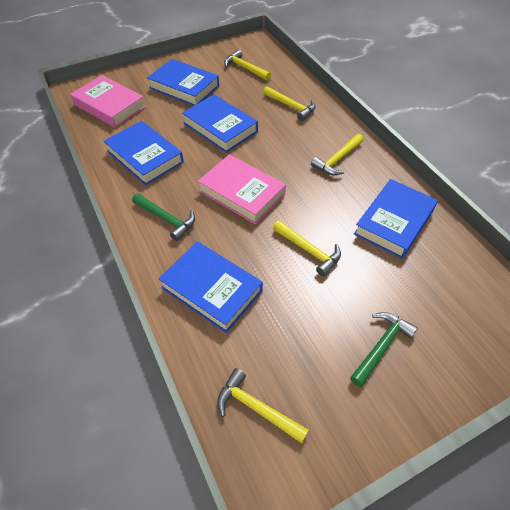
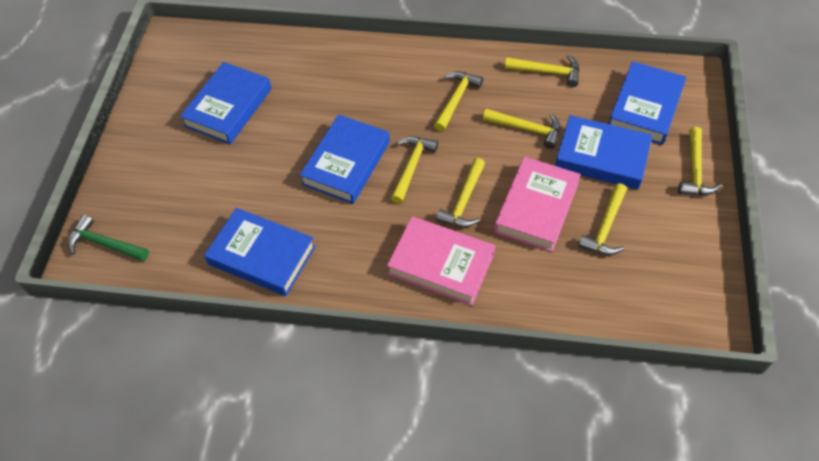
green hammer: 2 -> 1
yellow hammer: 5 -> 7

